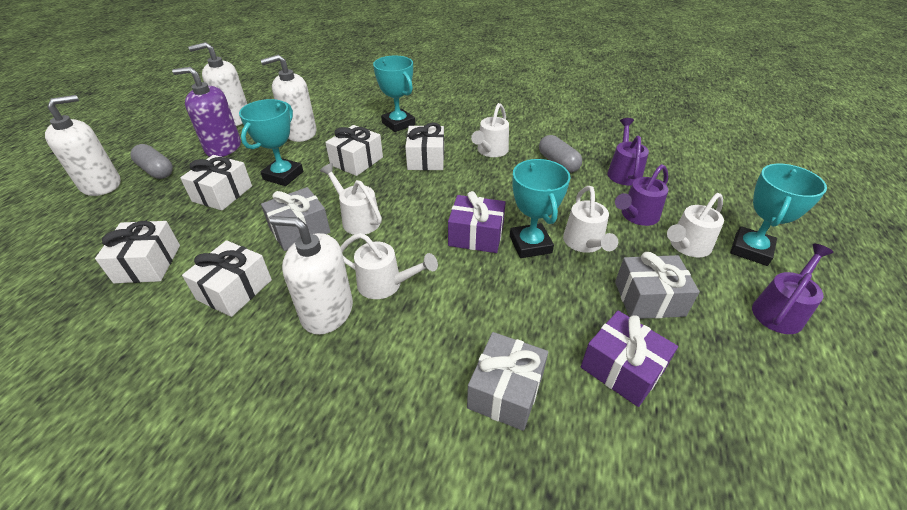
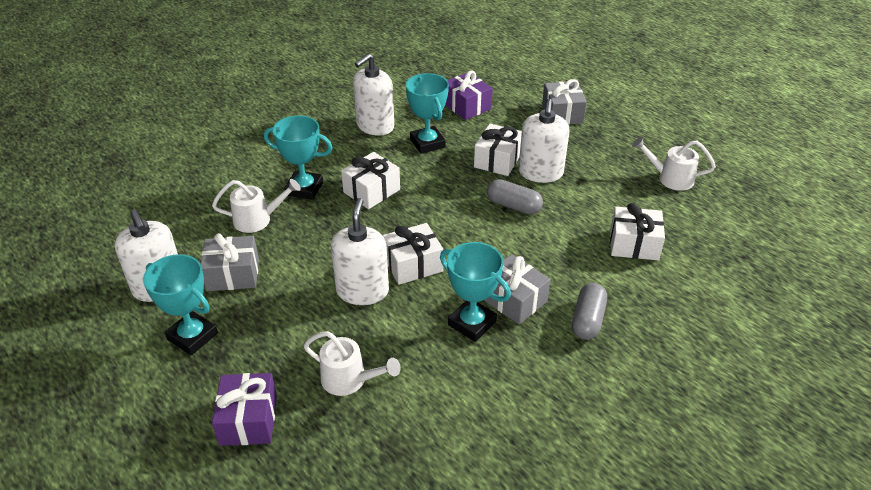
purple soap dispenser: 1 -> 0
purple watering can: 3 -> 0
white gift: 5 -> 4
white watering can: 5 -> 3

